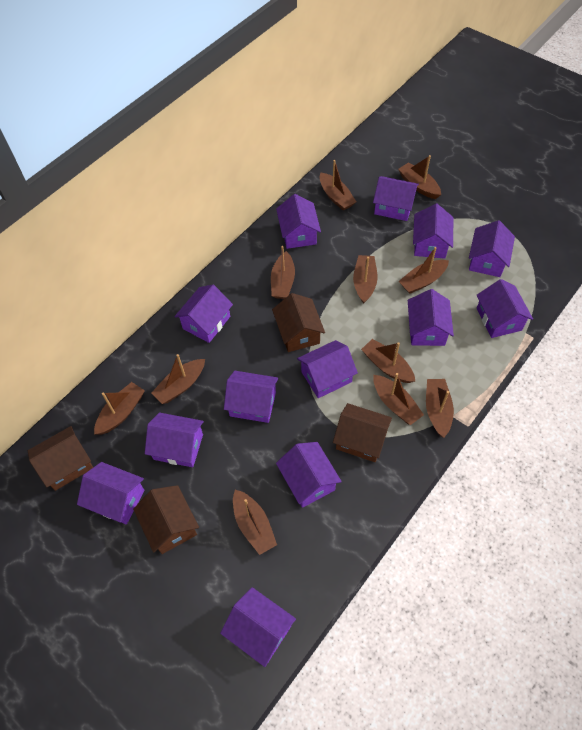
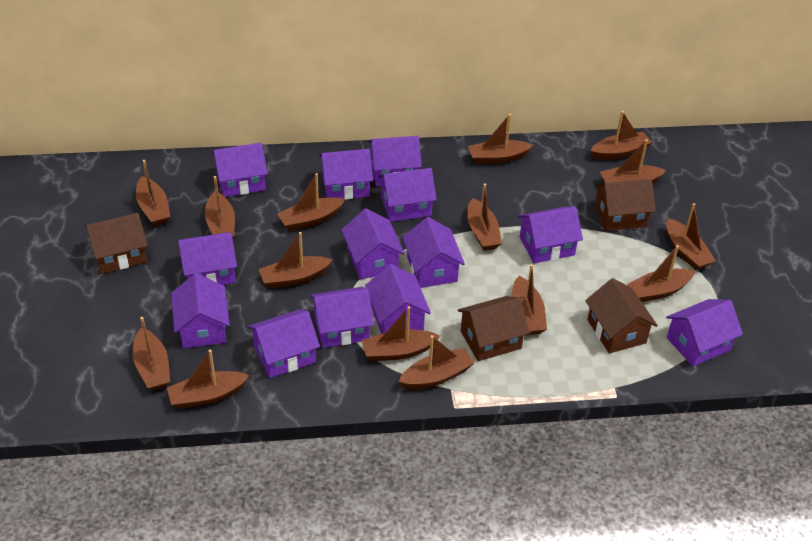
brown boat: 11 -> 15

